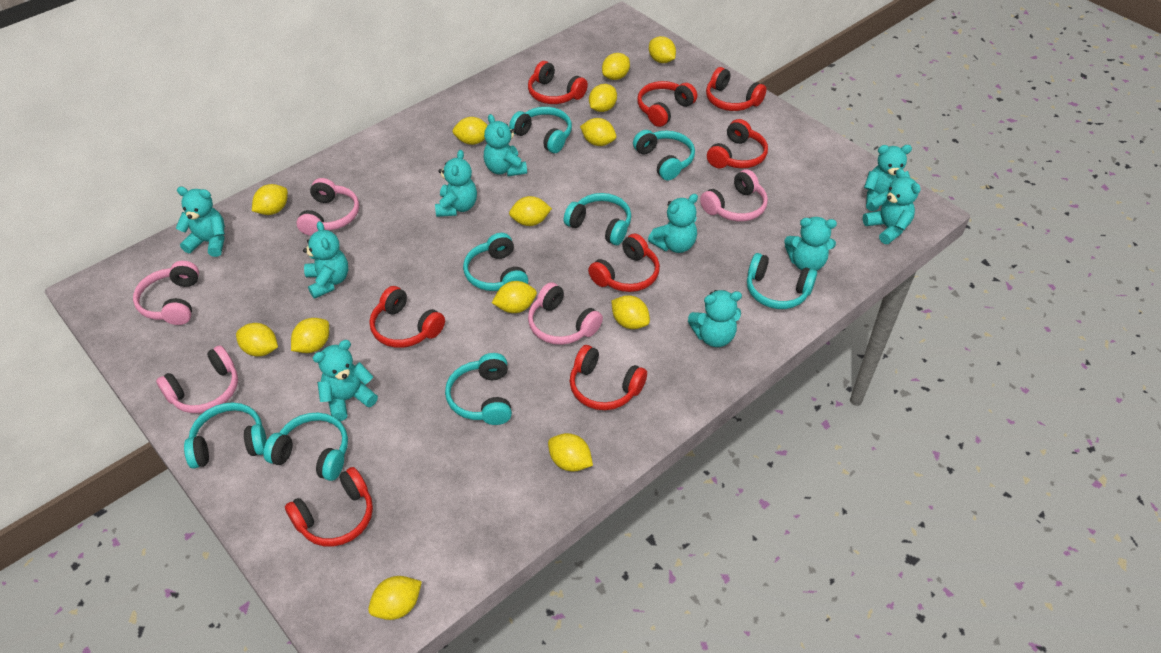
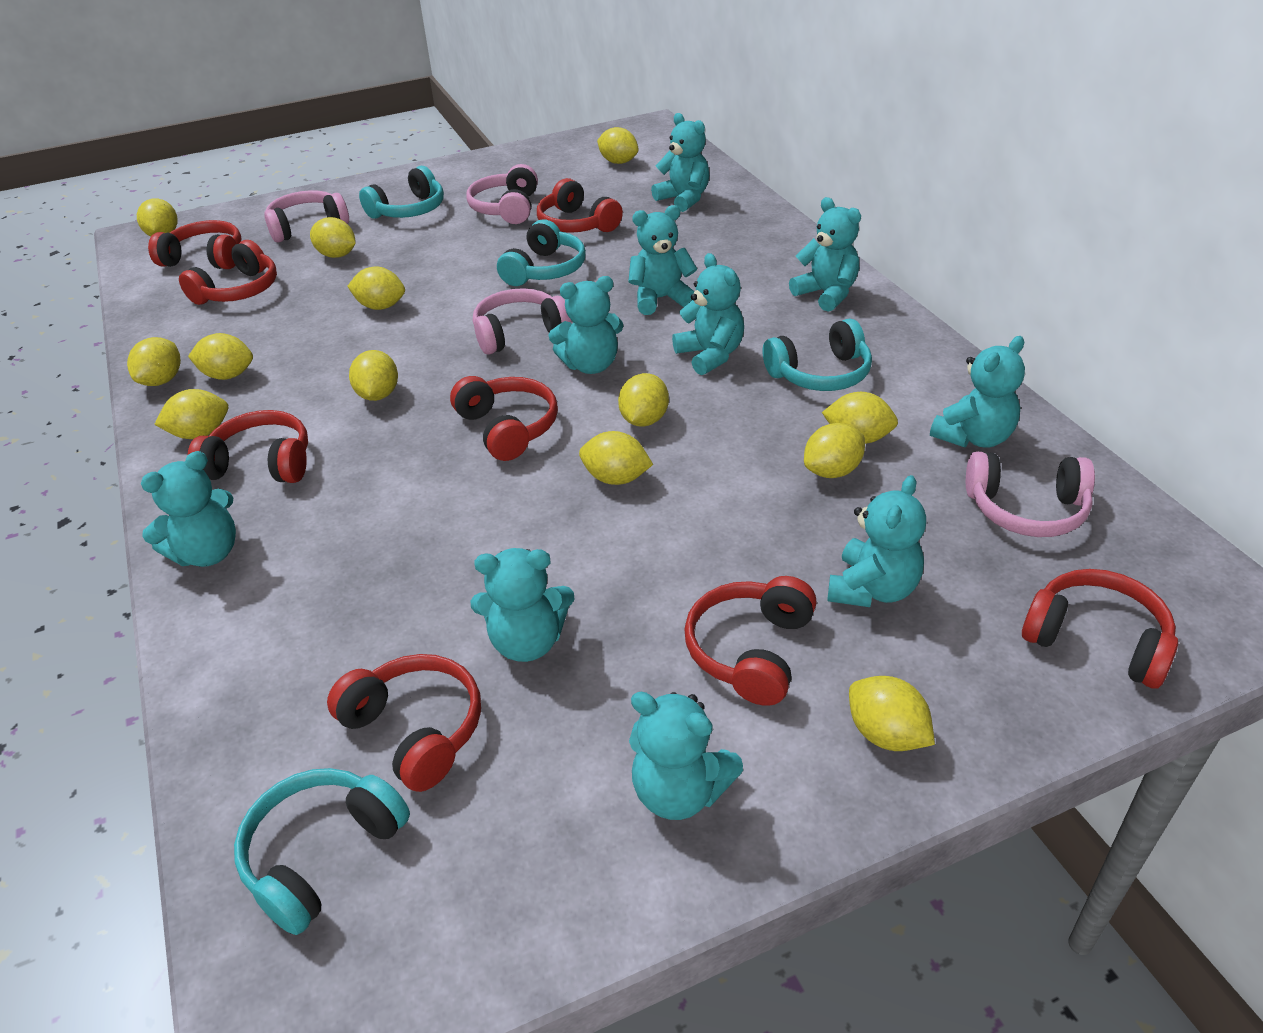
pink headphones: 5 -> 4
turquoise headphones: 8 -> 4

